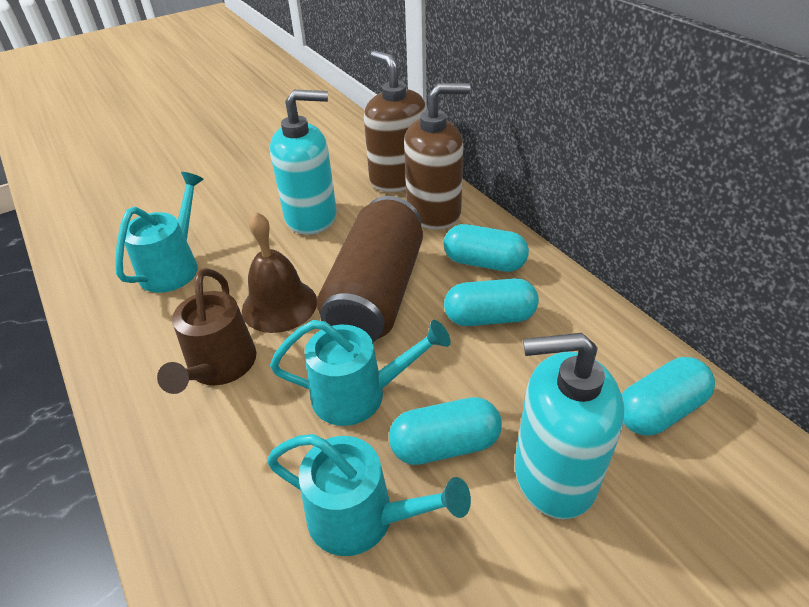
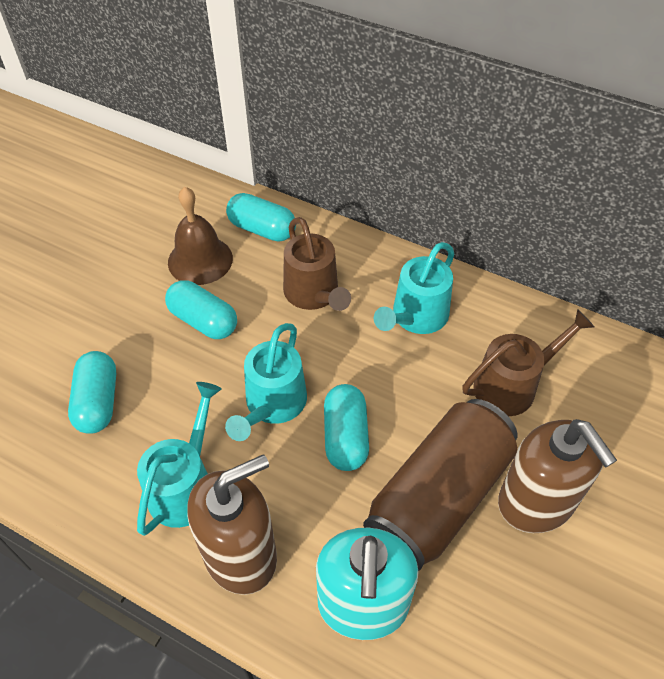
brown watering can: 1 -> 2
turquoise soap dispenser: 2 -> 1

